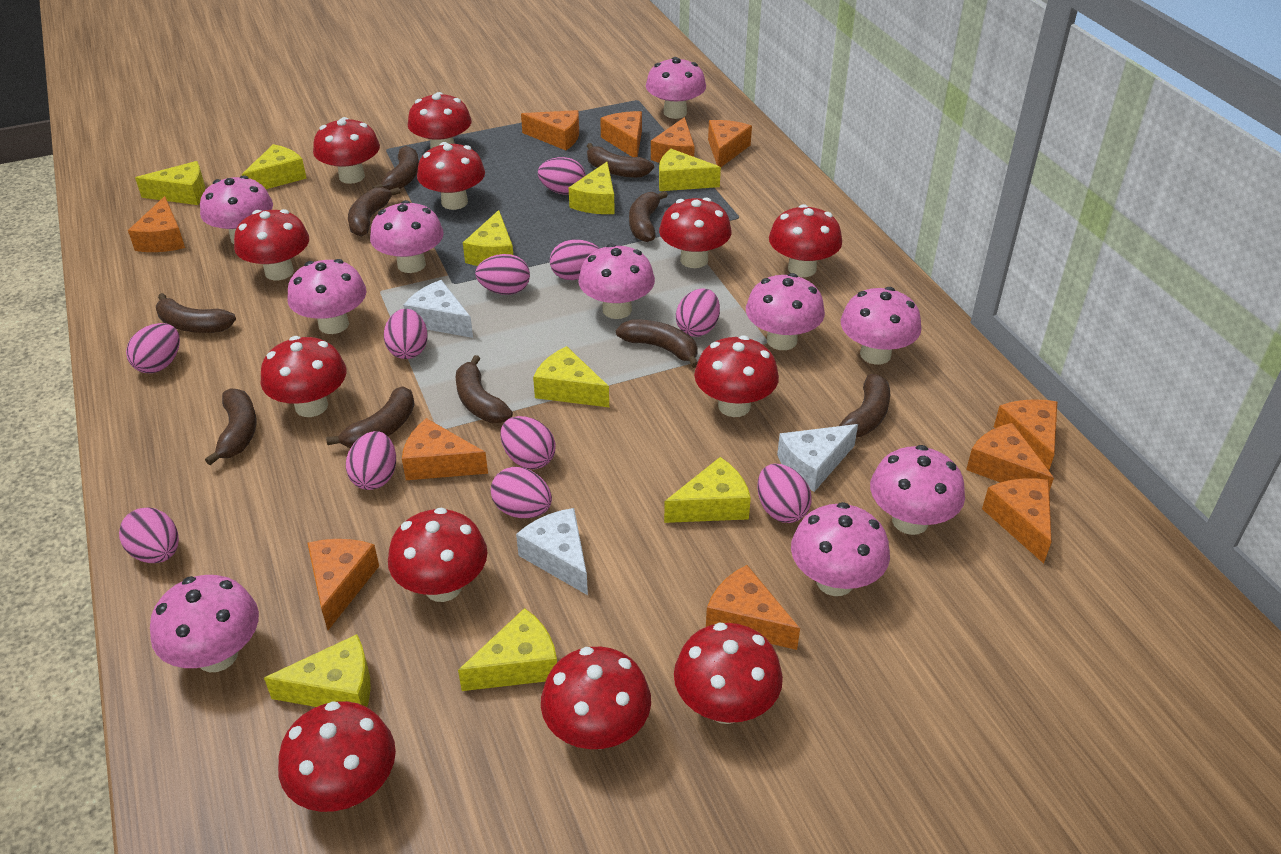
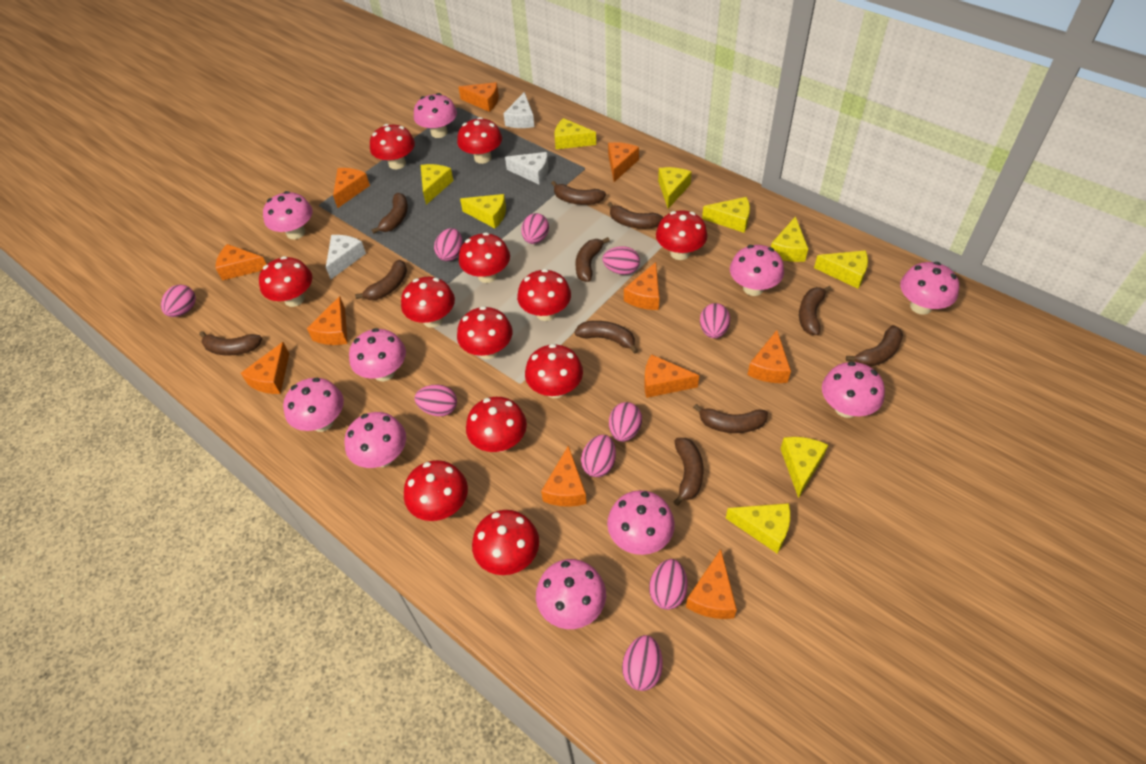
brown banana: 10 -> 11
pink egg: 11 -> 10

